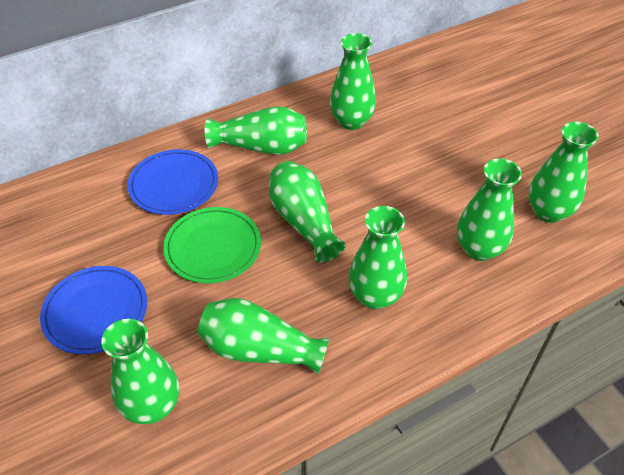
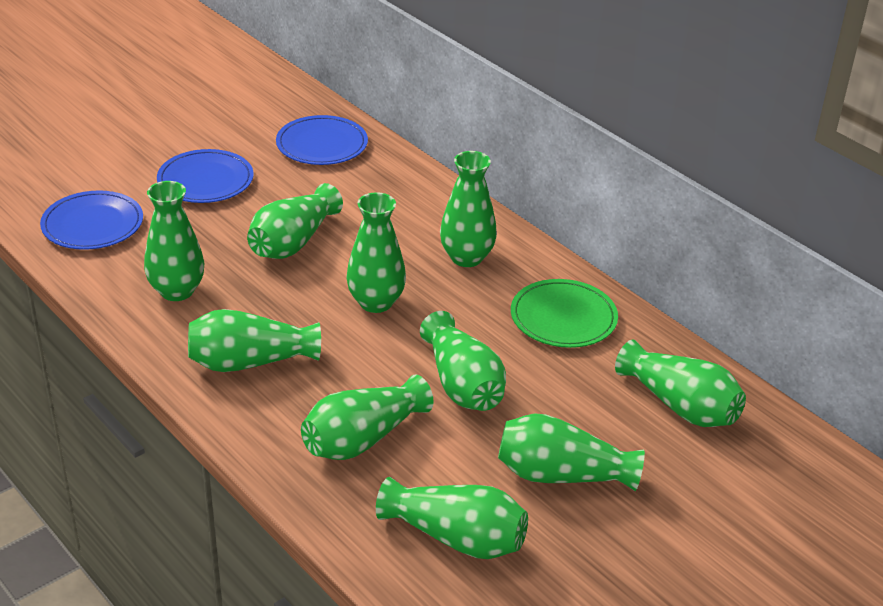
blue plate: 2 -> 3
green vase: 8 -> 10

